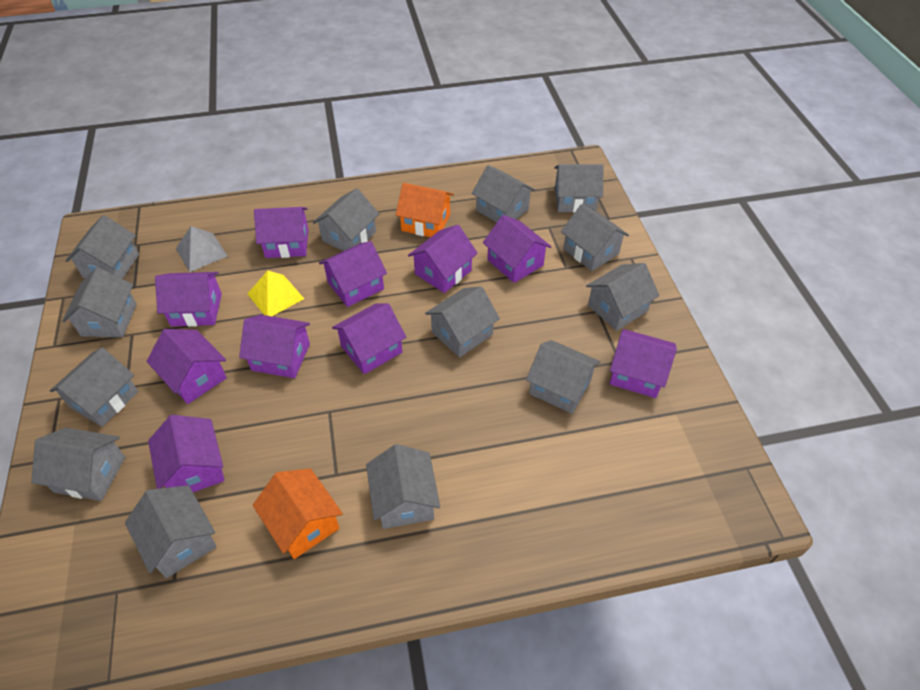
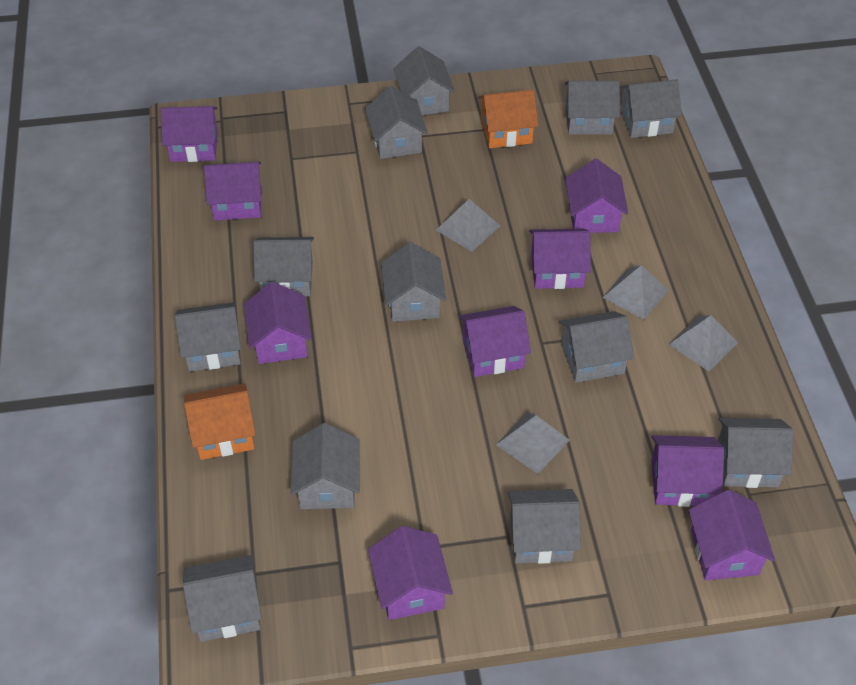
grey house: 13 -> 12
grey pyramid: 1 -> 4
purple house: 10 -> 9
yellow pyramid: 1 -> 0

